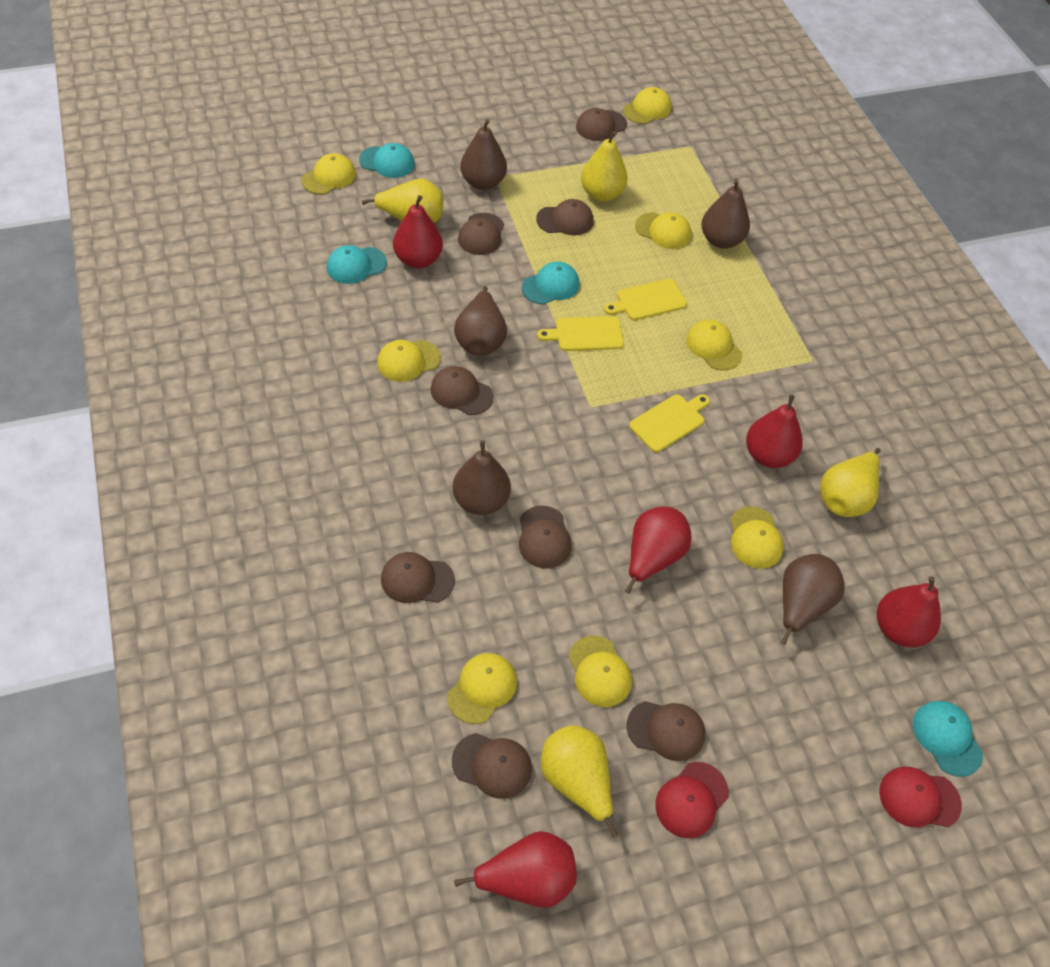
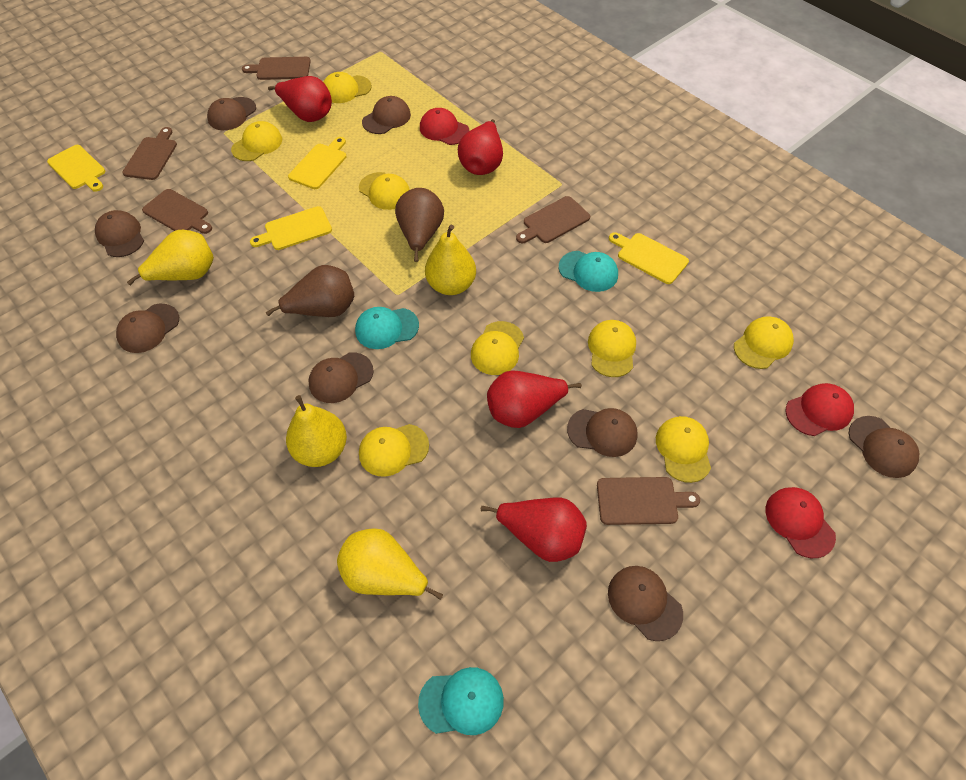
brown cutting board: 0 -> 5
brown pear: 5 -> 2
red cap: 2 -> 3
red pear: 5 -> 4
turquoise cap: 4 -> 3
yellow cutting board: 3 -> 4

